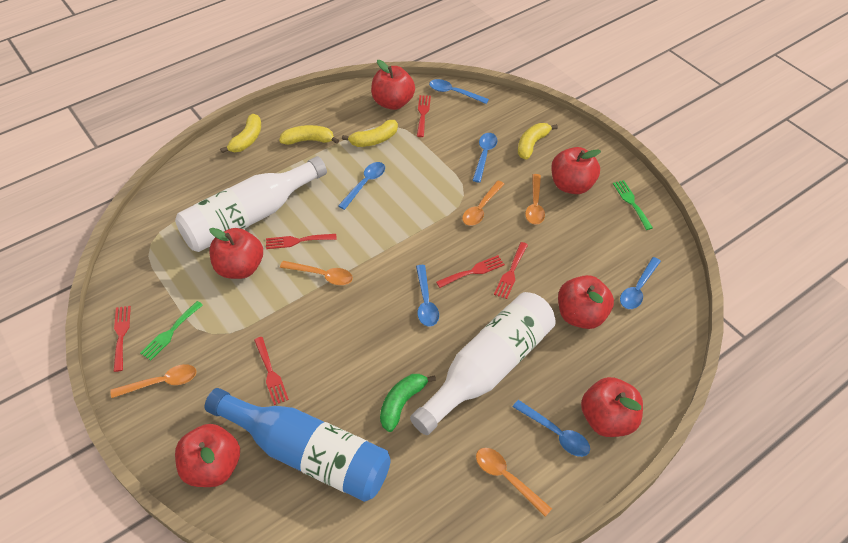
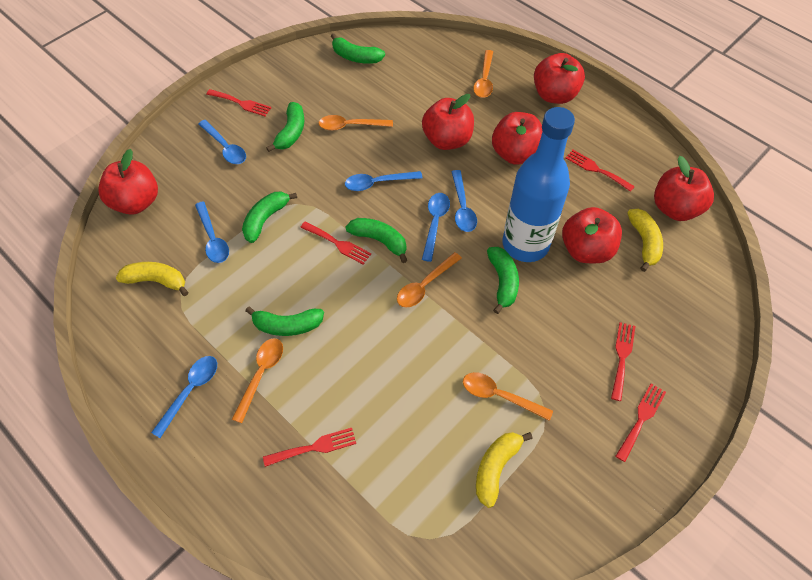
green banana: 1 -> 6
green fork: 2 -> 0
white bottle: 2 -> 0
yellow banana: 4 -> 3

